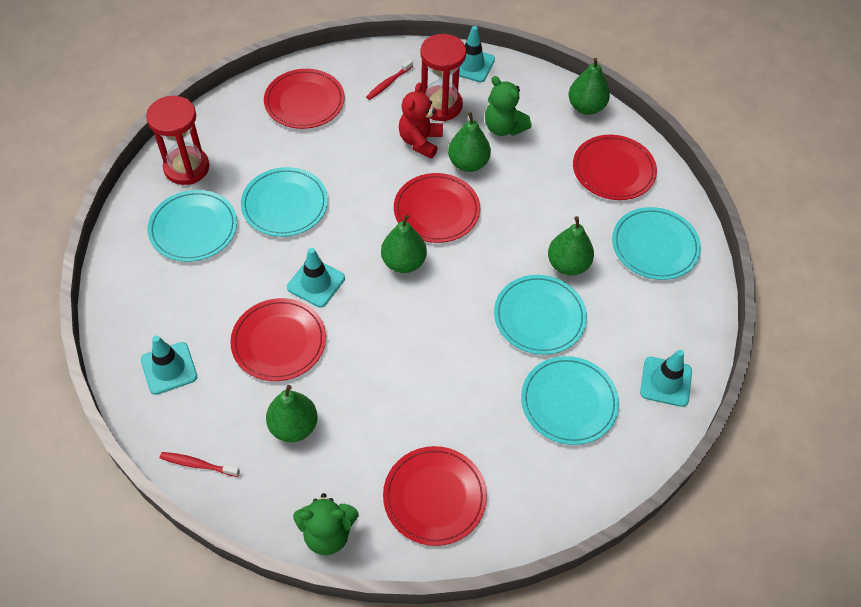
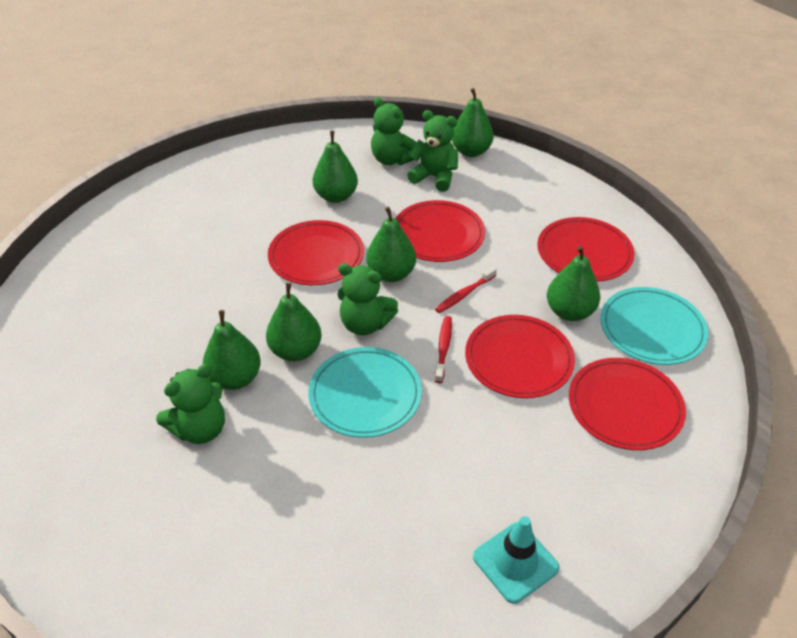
green pear: 5 -> 6
green teddy bear: 2 -> 4
red hourglass: 2 -> 0
red teddy bear: 1 -> 0
turquoise plate: 5 -> 2
turquoise traffic cone: 4 -> 1

